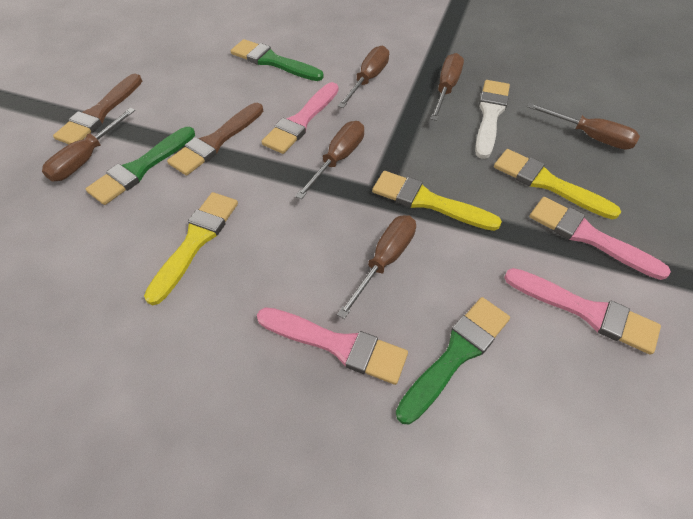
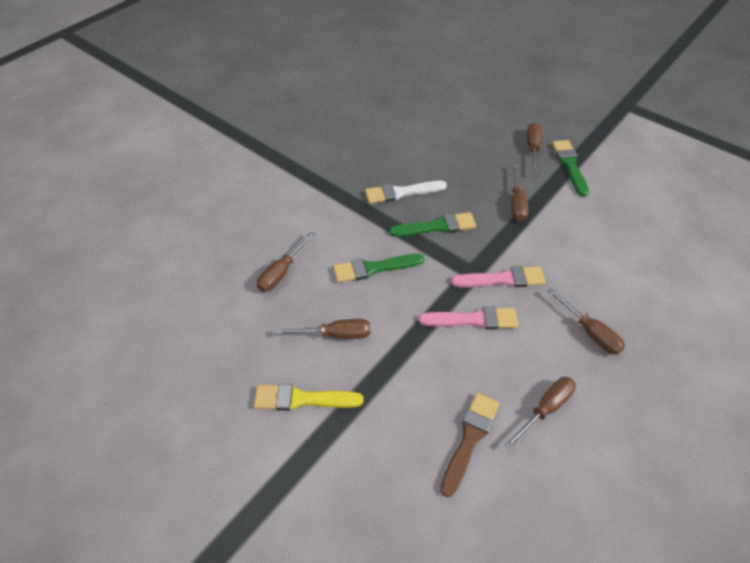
brown brush: 2 -> 1
pink brush: 4 -> 2
yellow brush: 3 -> 1

